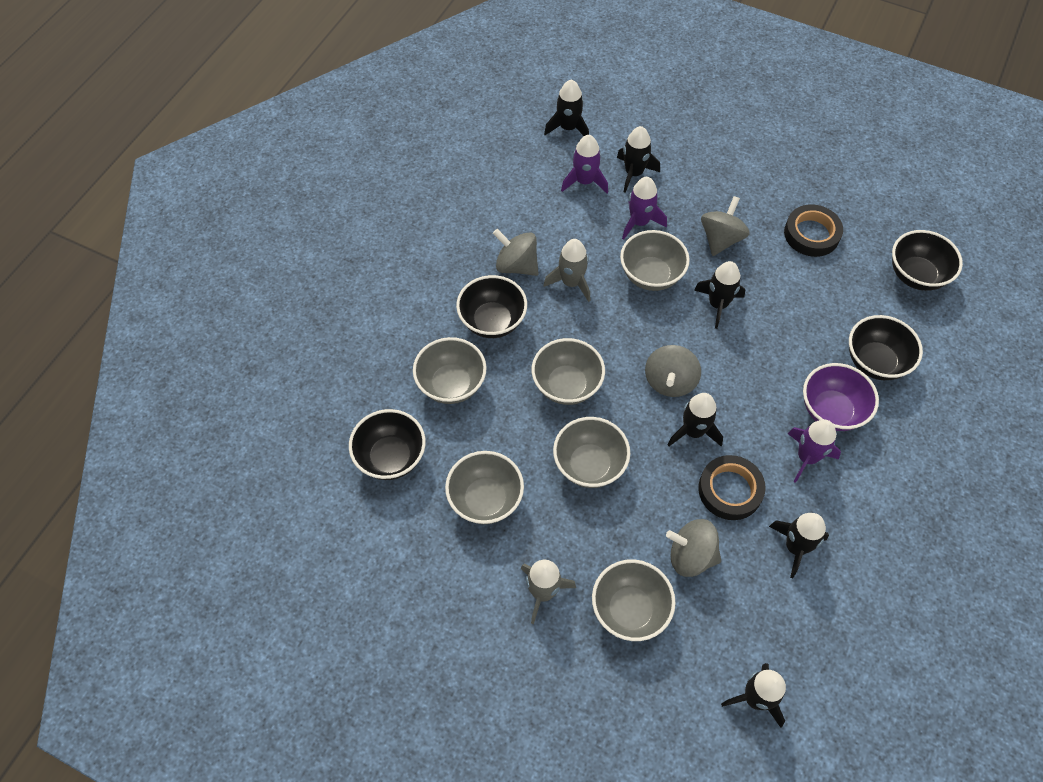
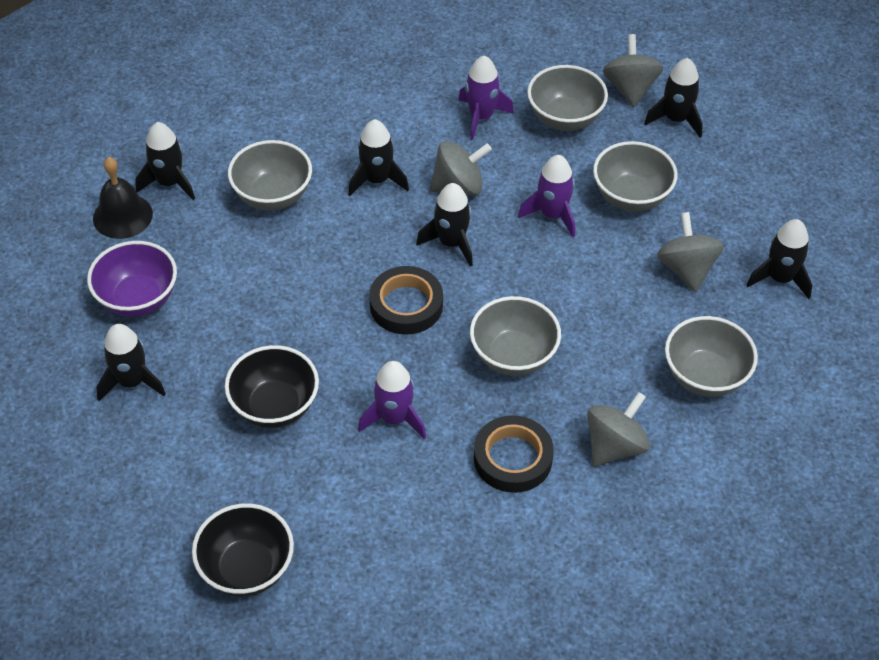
black bell: 0 -> 1
black bowl: 4 -> 2
grey bowl: 6 -> 5
grey rocket: 2 -> 0

